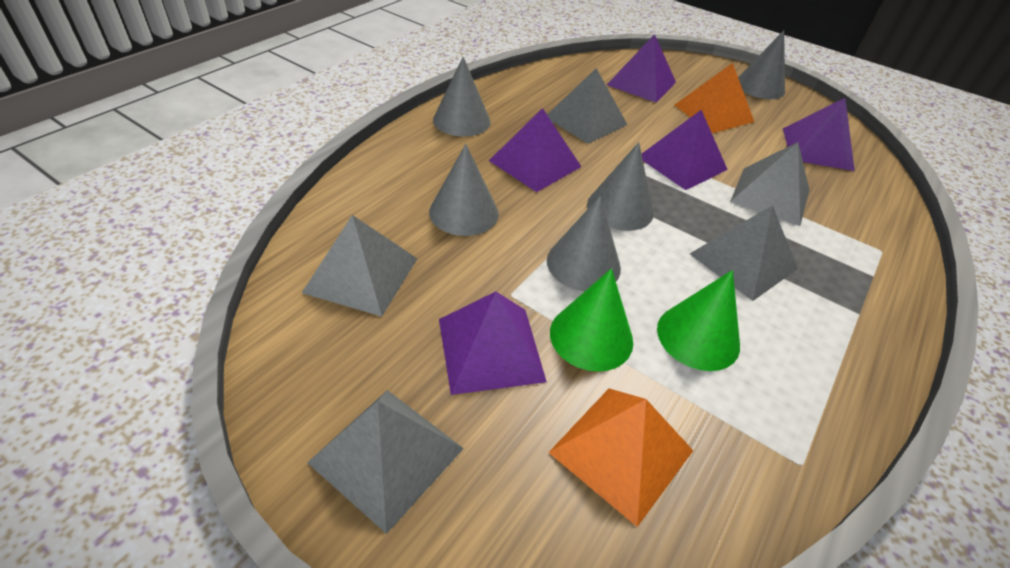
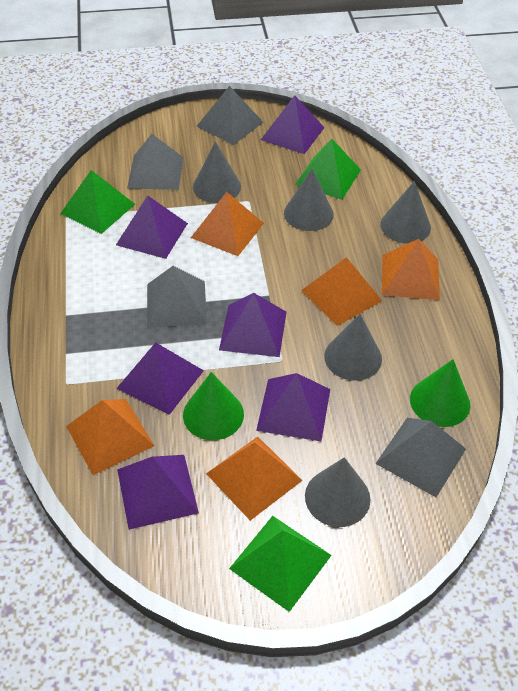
green pyramid: 0 -> 3
grey pyramid: 5 -> 4
orange pyramid: 2 -> 5
purple pyramid: 5 -> 6

